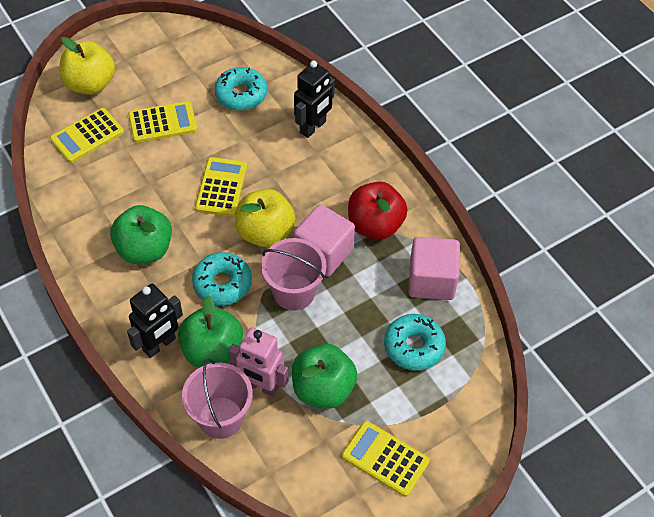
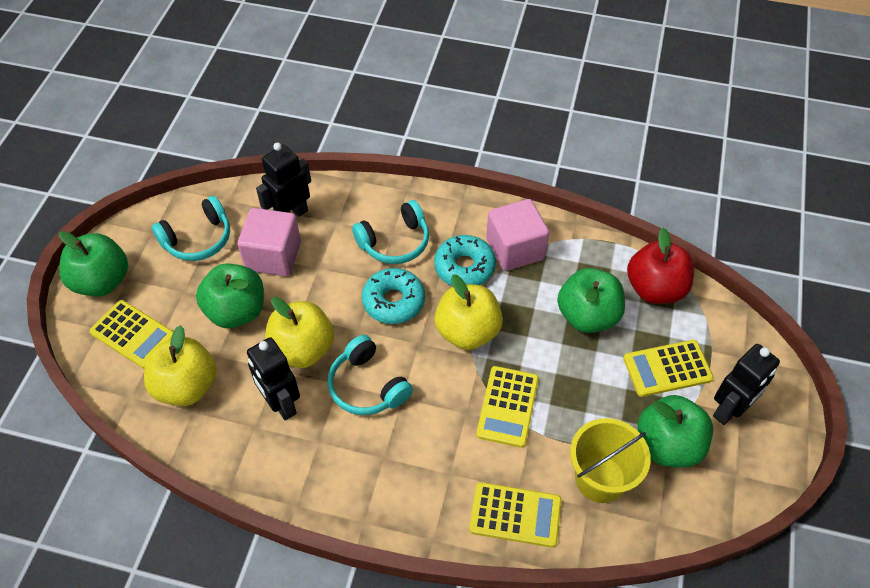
black robot: 2 -> 3
green apple: 3 -> 4
pink bucket: 2 -> 0
pink robot: 1 -> 0
turquoise donut: 3 -> 2
turquoise headphones: 0 -> 3
yellow apple: 2 -> 3
yellow bucket: 0 -> 1

